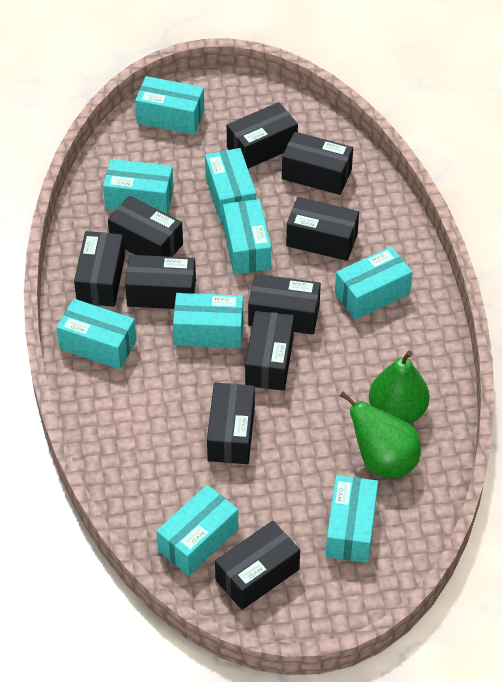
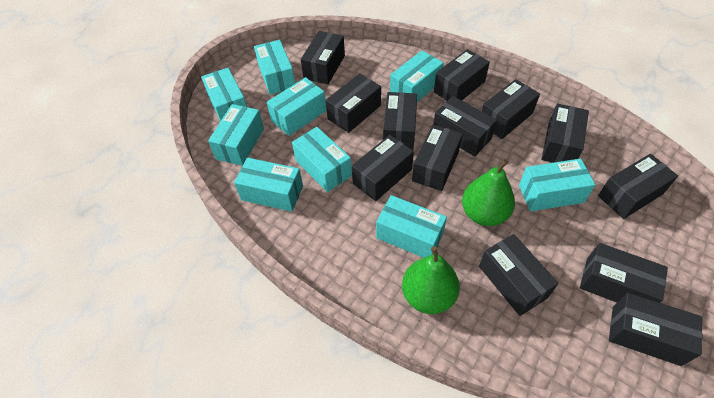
black box: 10 -> 13

